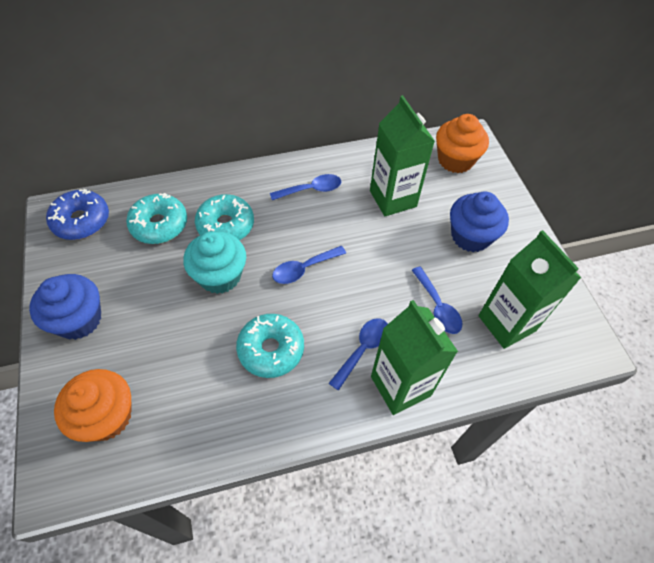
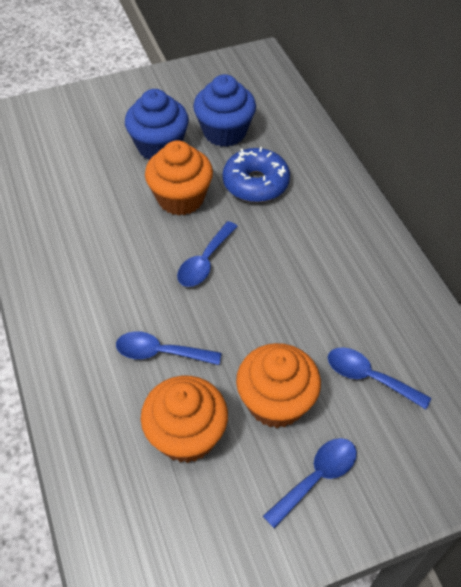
green carton: 3 -> 0
orange cupcake: 2 -> 3
turquoise cupcake: 1 -> 0
turquoise donut: 3 -> 0

